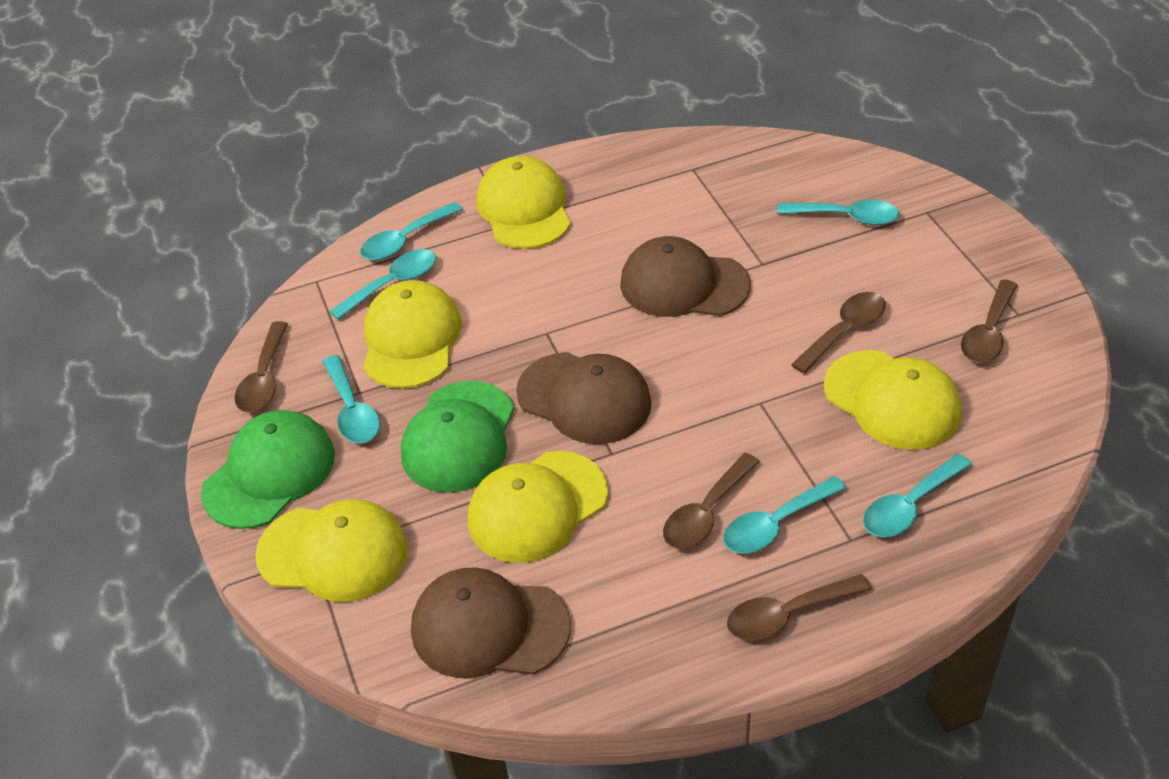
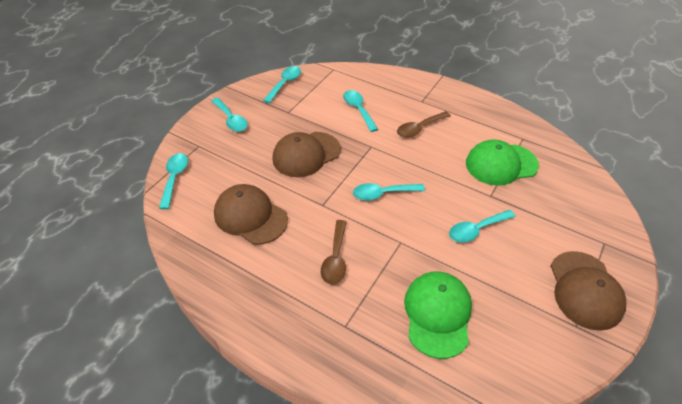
brown spoon: 5 -> 2
yellow cap: 5 -> 0

